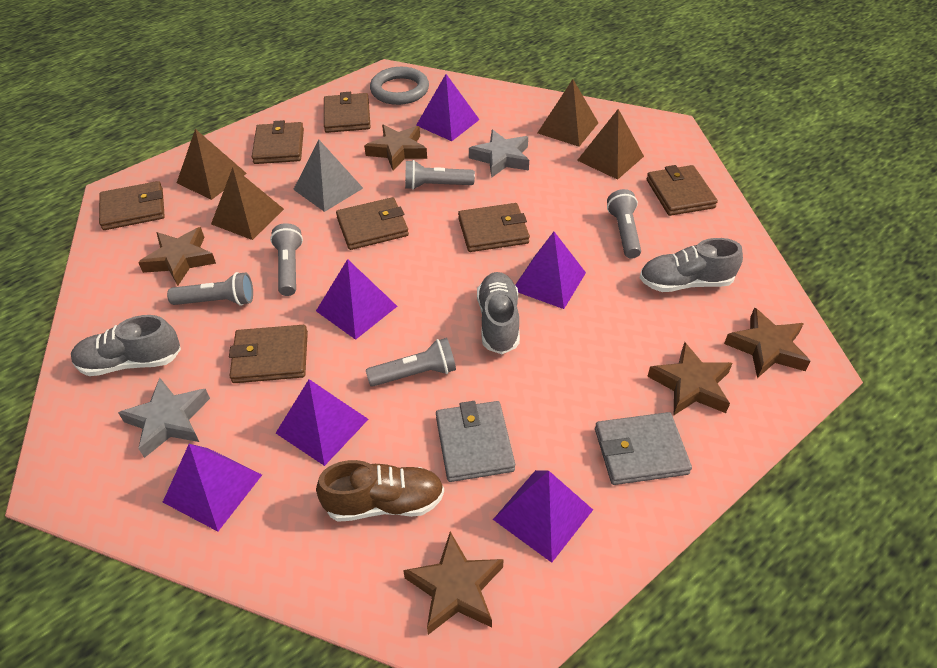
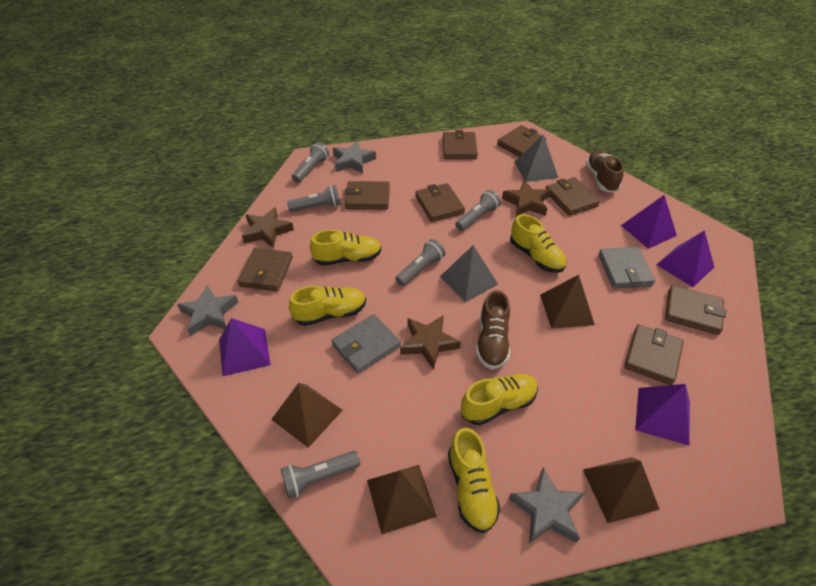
brown shoe: 1 -> 2
brown star: 5 -> 3
brown wallet: 7 -> 8
grey pyramid: 1 -> 2
grey ring: 1 -> 0
grey shoe: 3 -> 0
grey star: 2 -> 3
purple pyramid: 6 -> 4
yellow shoe: 0 -> 5

